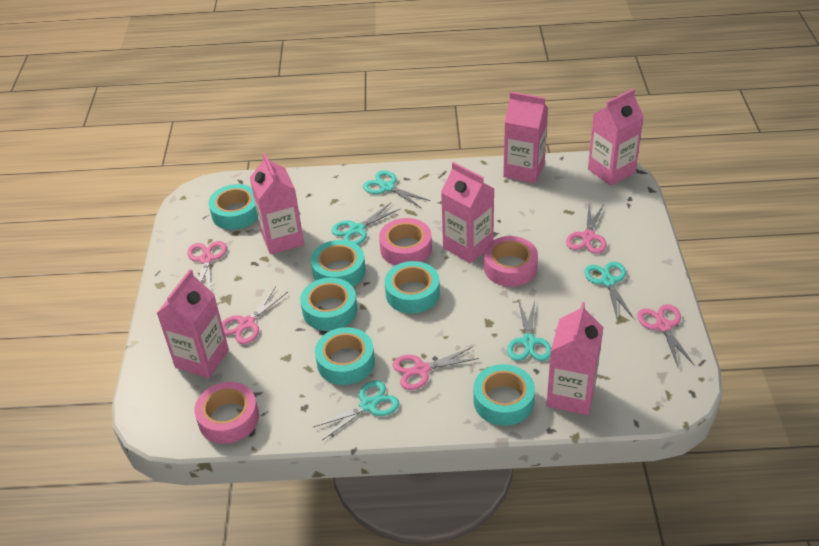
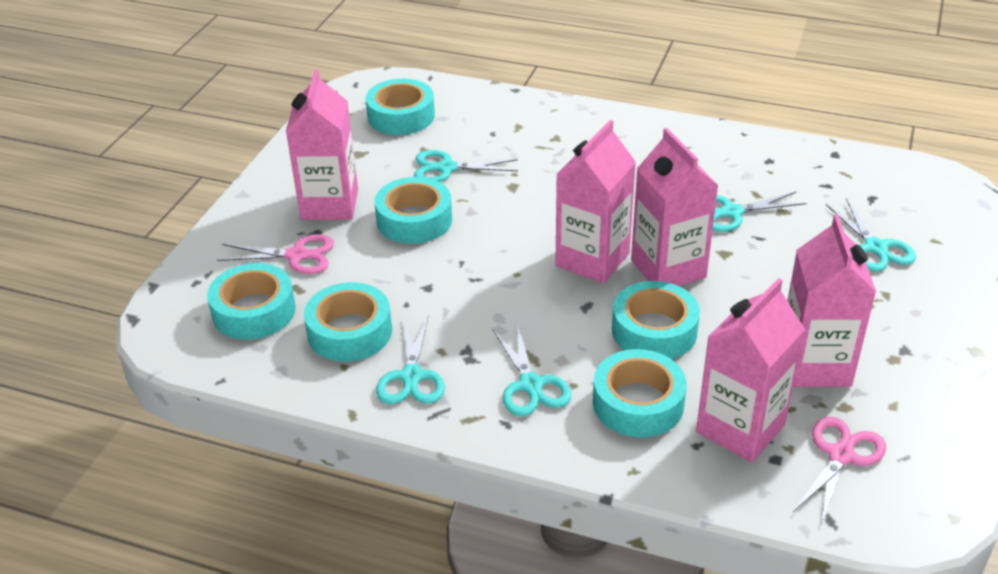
pink carton: 6 -> 5
pink scissors: 5 -> 2
pink tape: 3 -> 0

